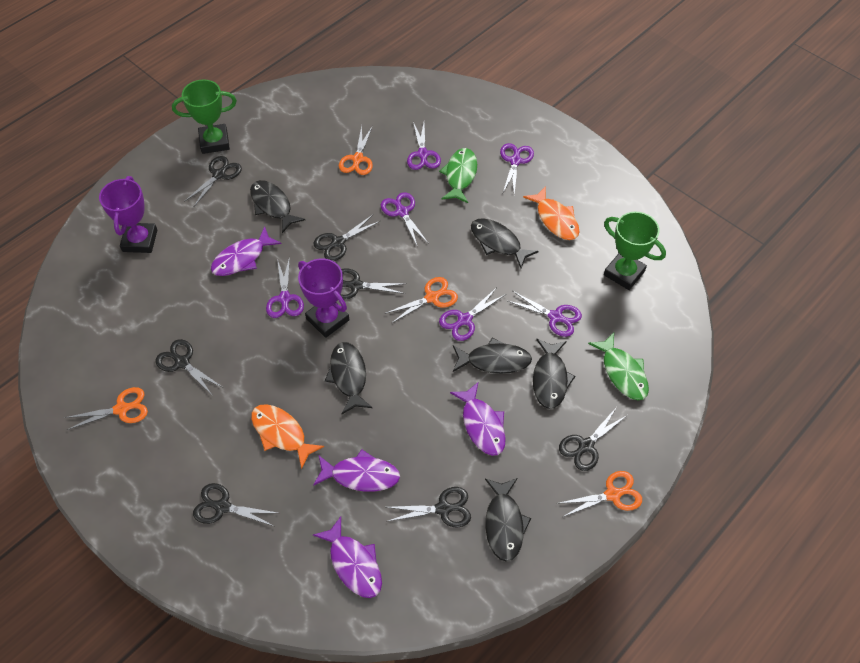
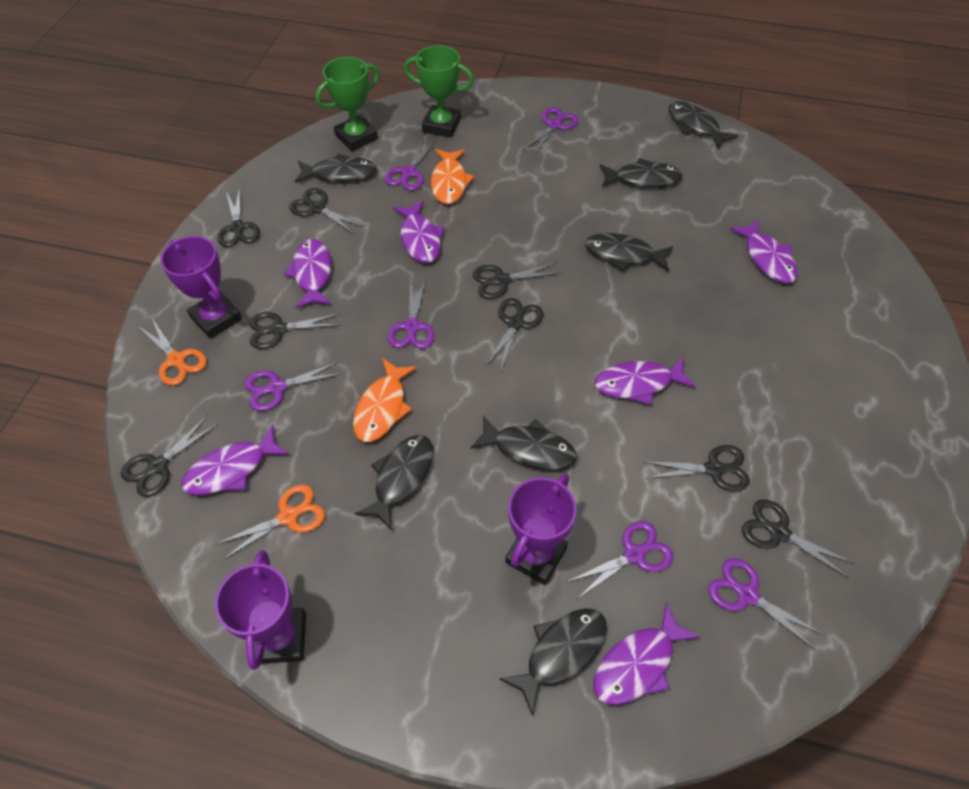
black fish: 6 -> 7
black scissors: 7 -> 8
green fish: 2 -> 0
orange scissors: 4 -> 2
purple fish: 4 -> 6
purple trophy: 2 -> 3

